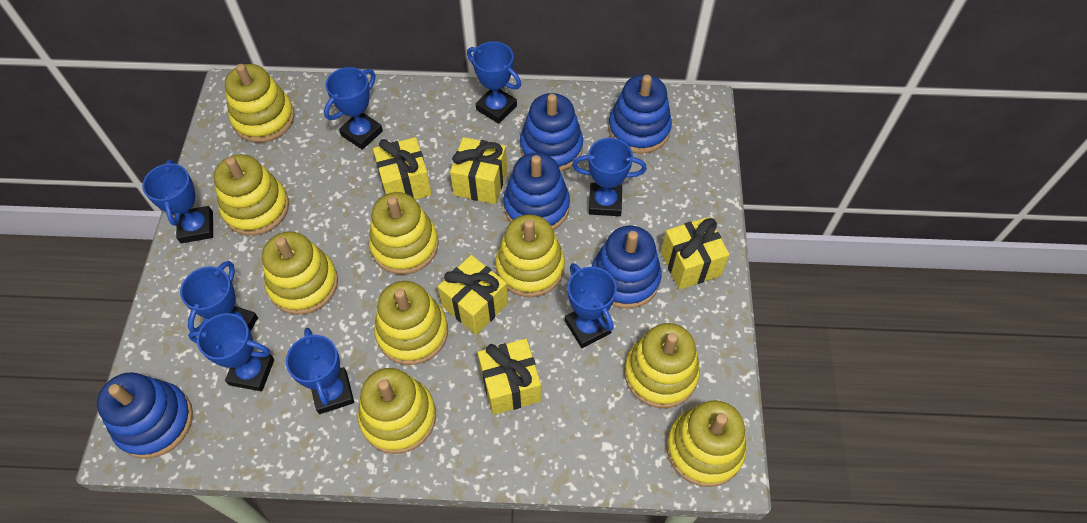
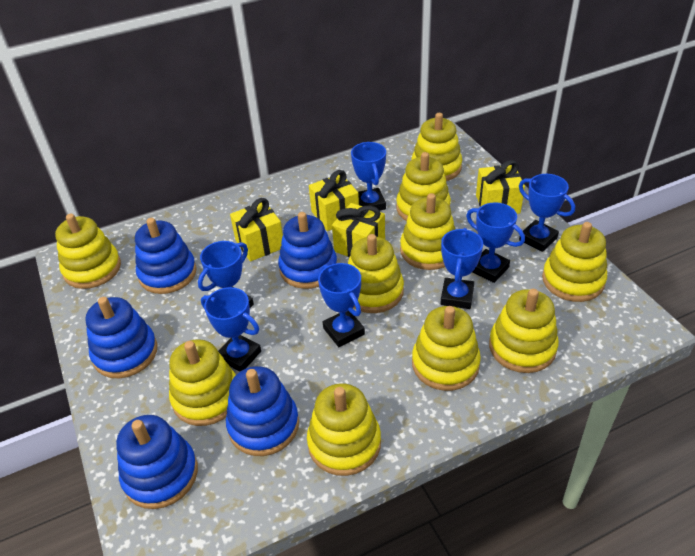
blue trophy: 8 -> 7
yellow gift: 5 -> 4
yellow stacking toy: 9 -> 10

